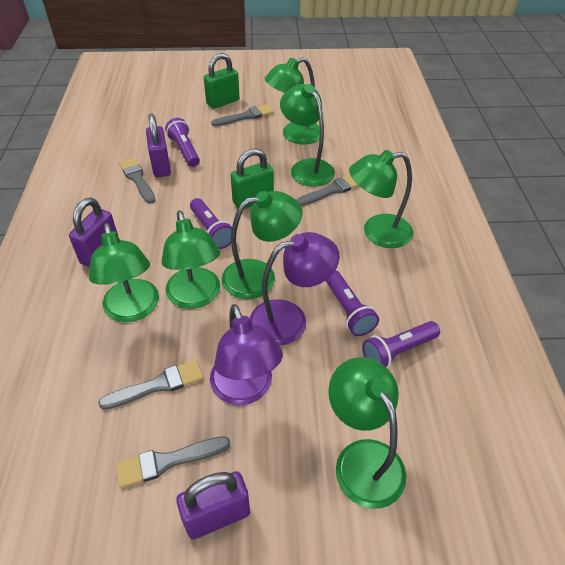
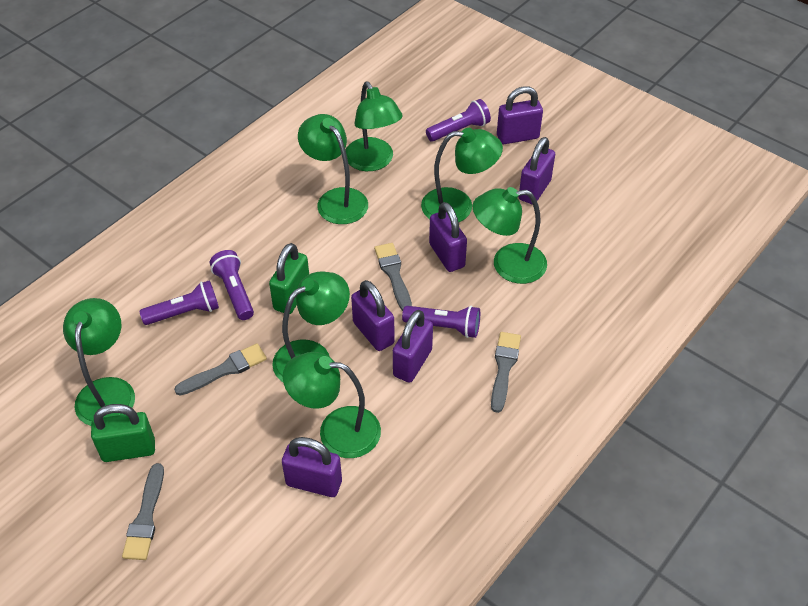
grey brush: 5 -> 4
purple lamp: 2 -> 0
purple padlock: 3 -> 6

